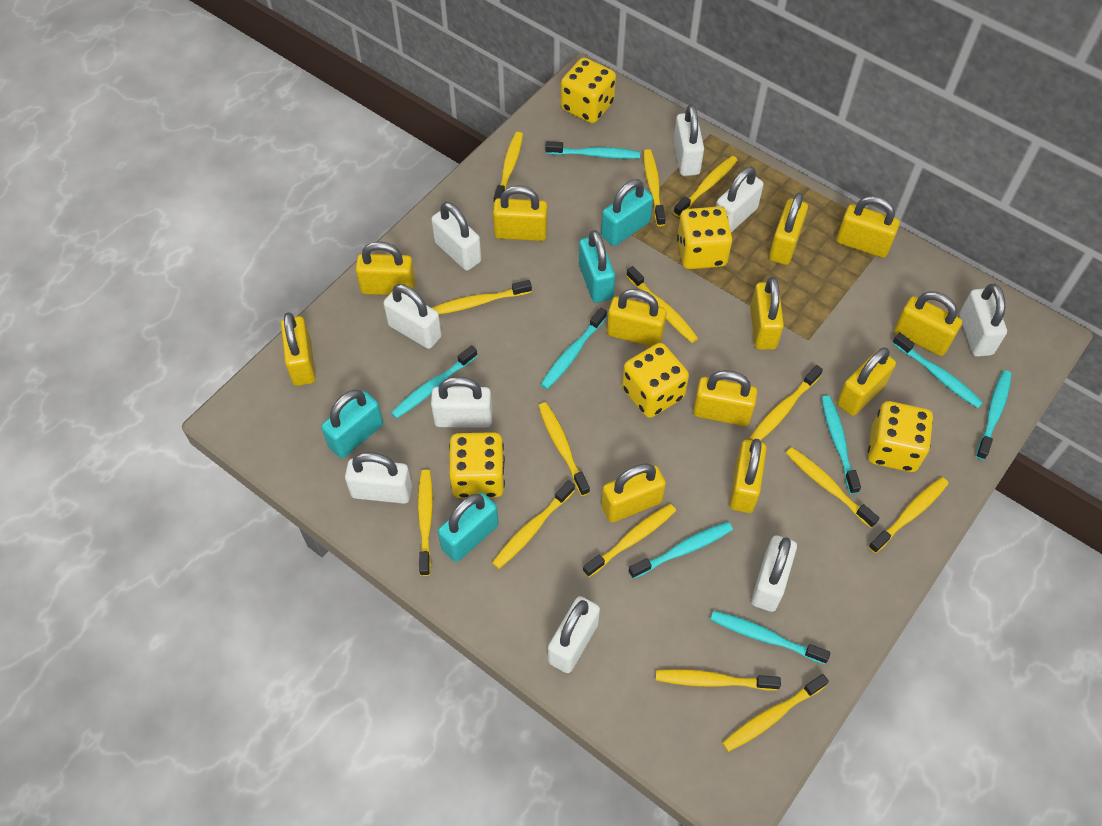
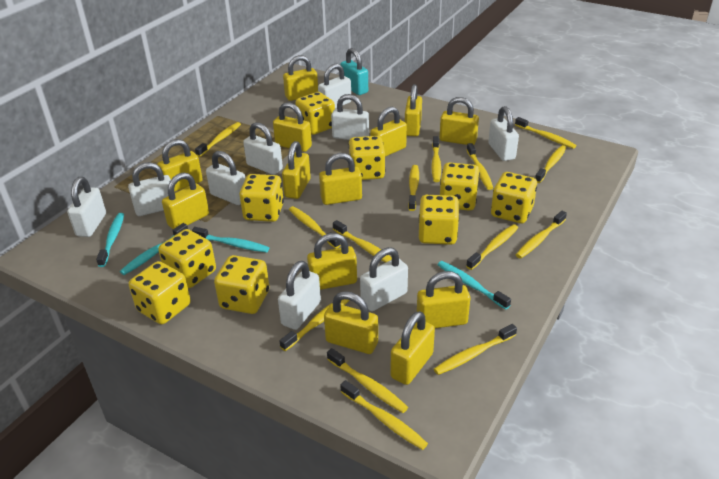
turquoise padlock: 4 -> 1
turquoise toothbrush: 8 -> 4
yellow dice: 5 -> 9
yellow padlock: 12 -> 13

